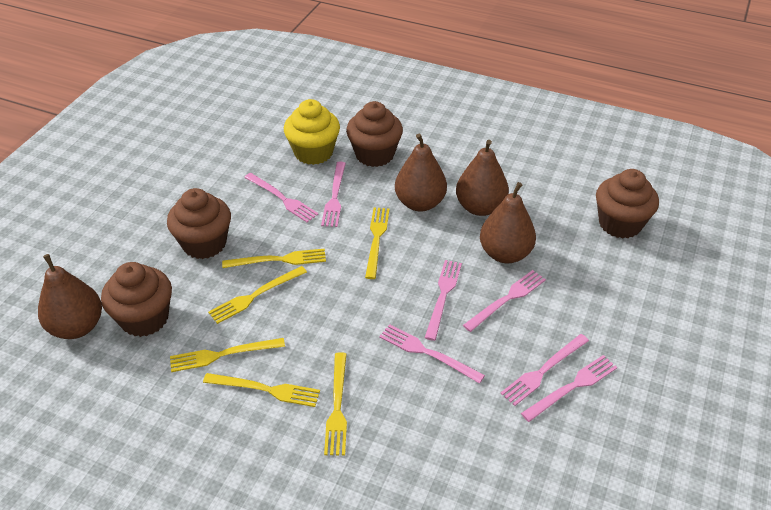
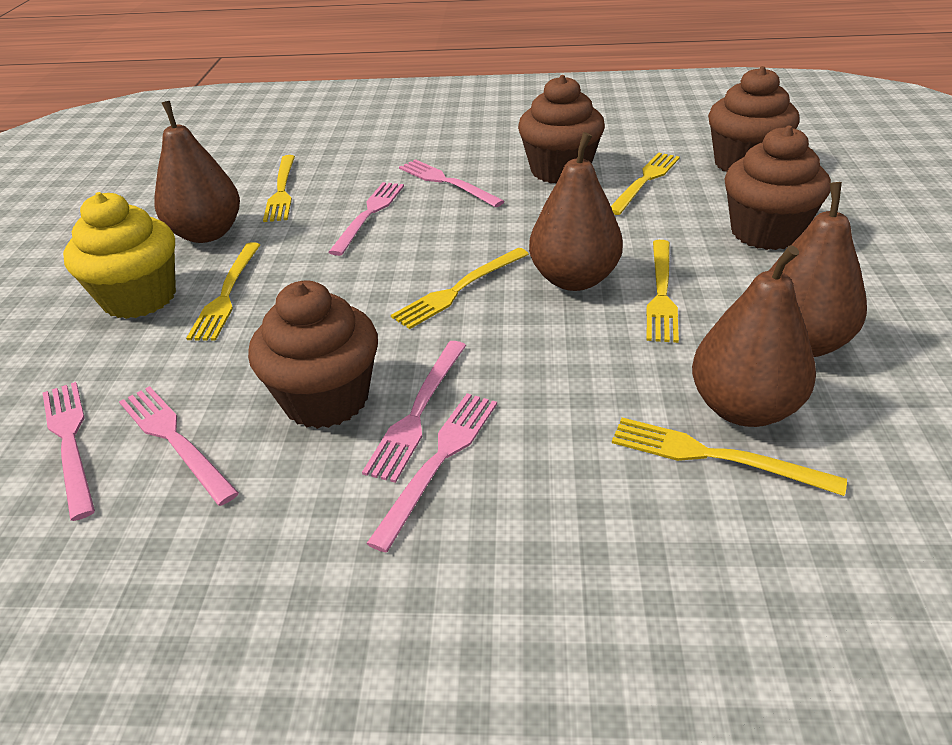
pink fork: 7 -> 6

